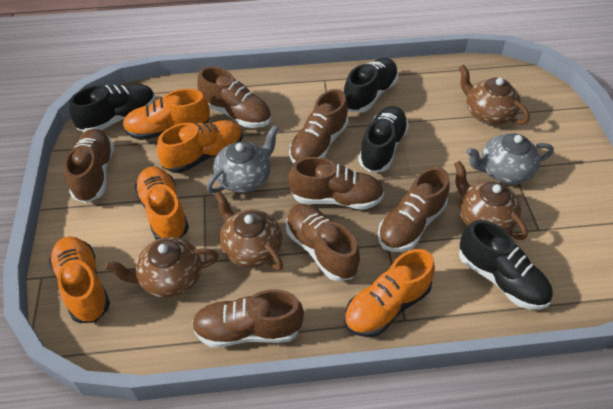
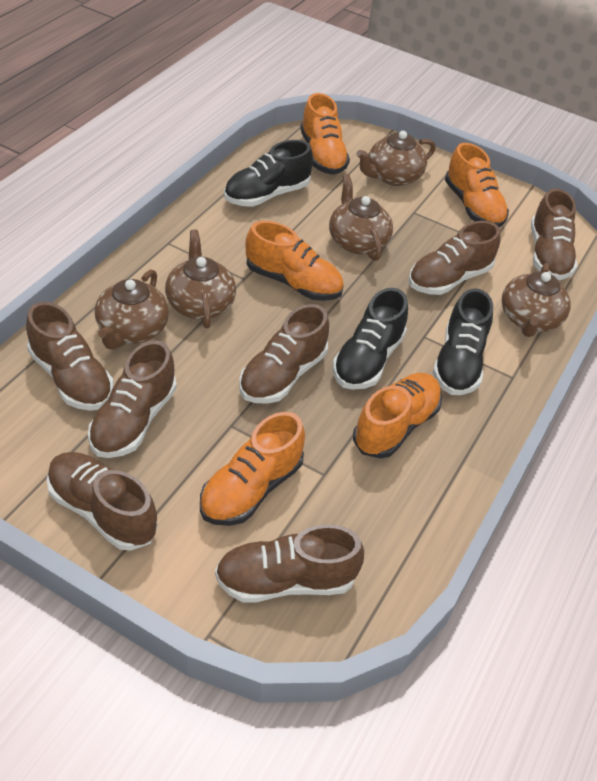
black shoe: 4 -> 3
brown teapot: 4 -> 5
grey teapot: 2 -> 0

